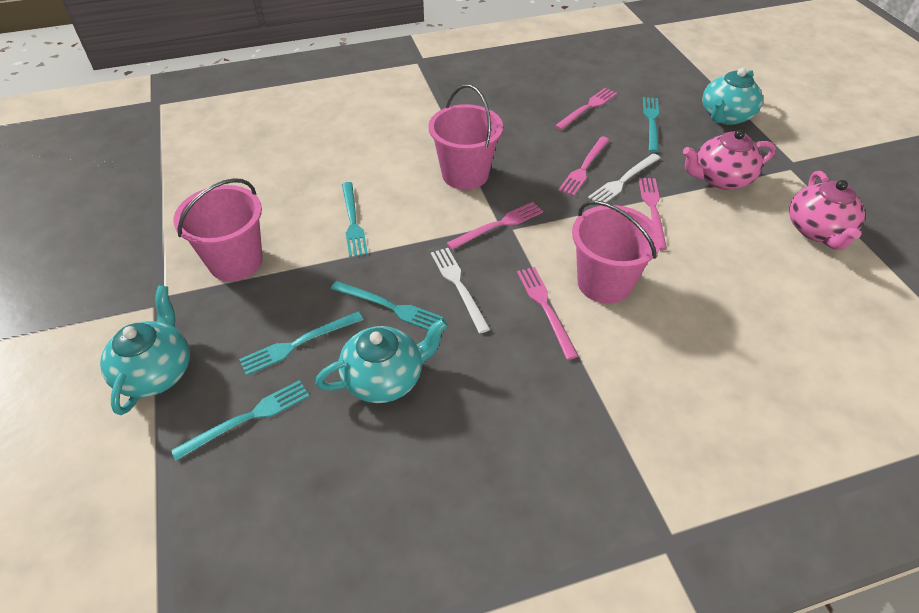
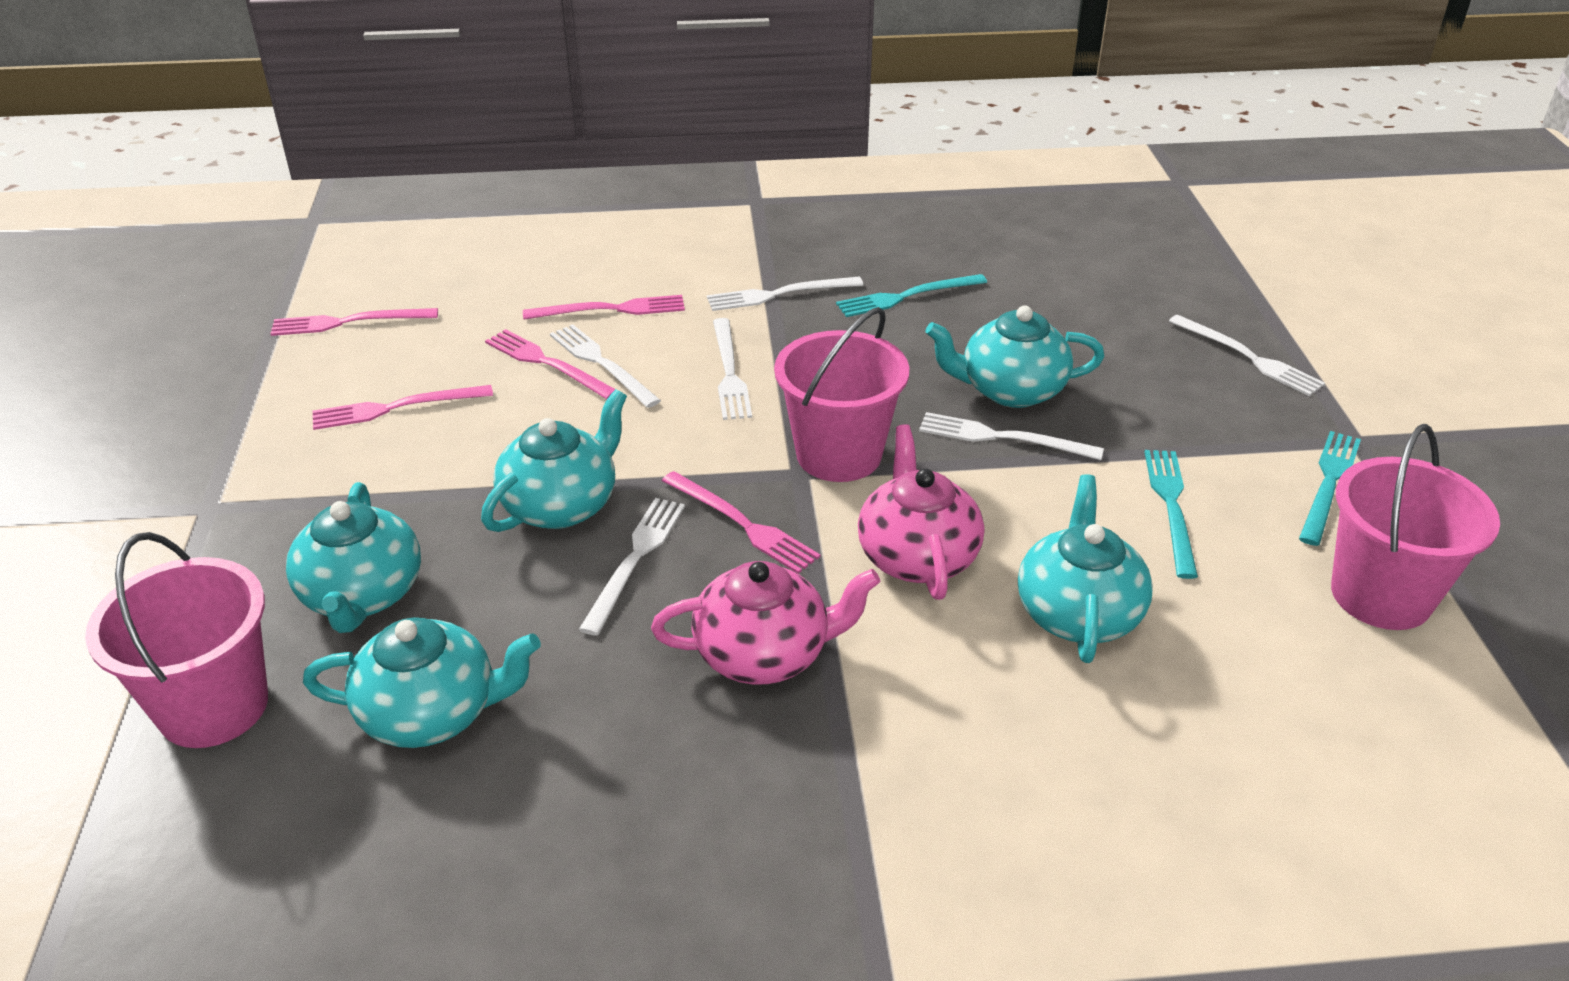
turquoise fork: 5 -> 3
turquoise teapot: 3 -> 5
white fork: 2 -> 6

